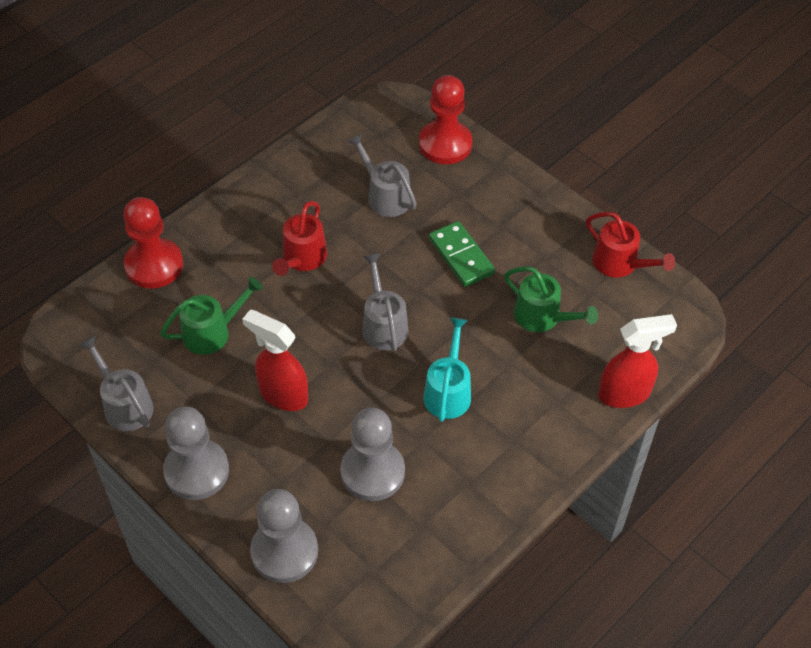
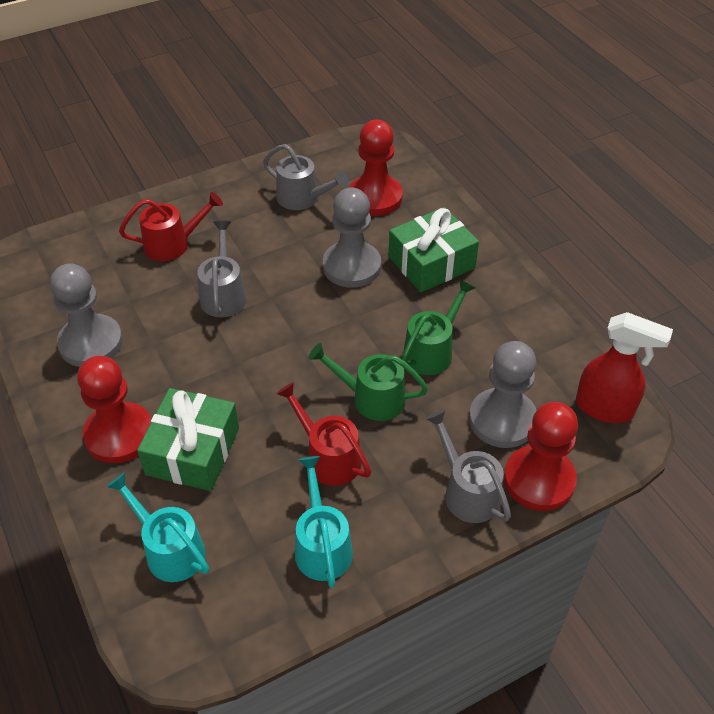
green domino: 1 -> 0
green gift: 0 -> 2
red pawn: 2 -> 3
red spray bottle: 2 -> 1
turquoise watering can: 1 -> 2

